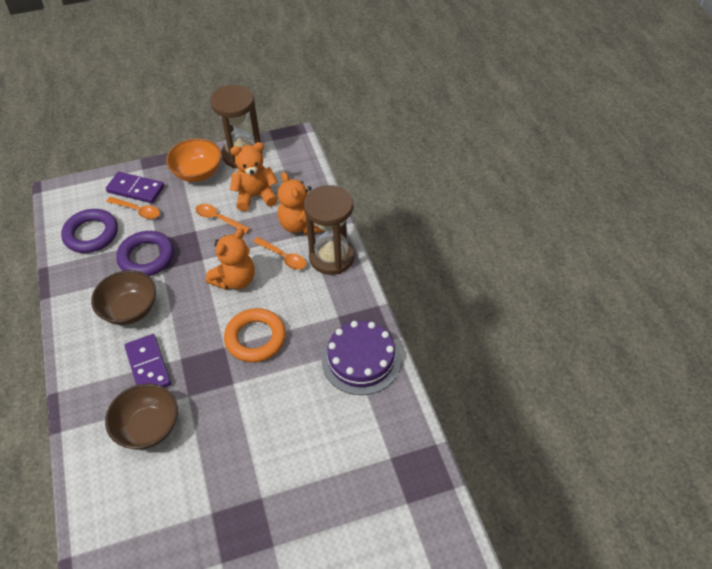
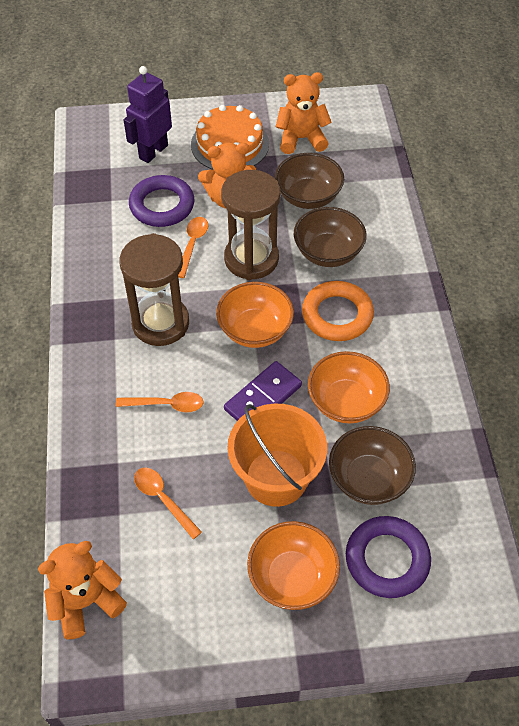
brown bowl: 2 -> 3
orange bowl: 1 -> 3
orange bucket: 0 -> 1
orange cake: 0 -> 1
purple cake: 1 -> 0
purple domino: 2 -> 1
purple robot: 0 -> 1

